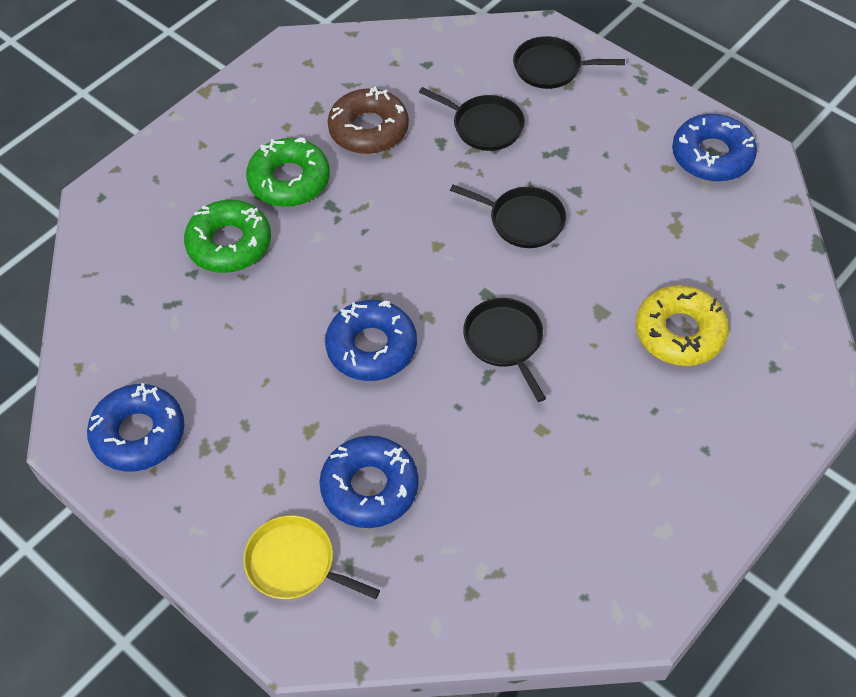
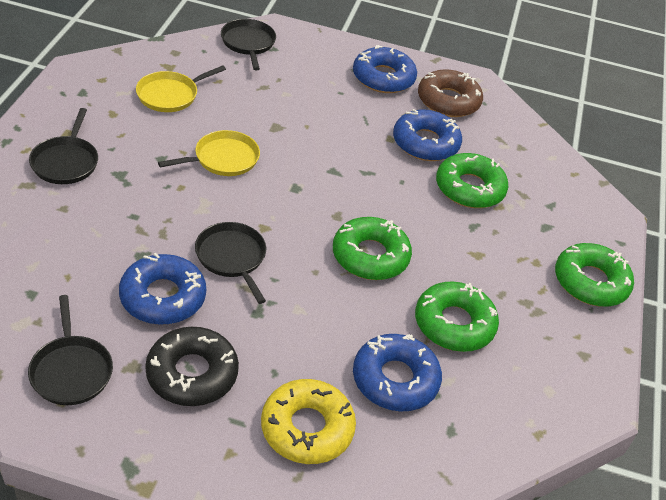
black donut: 0 -> 1
green donut: 2 -> 4
yellow pan: 1 -> 2

